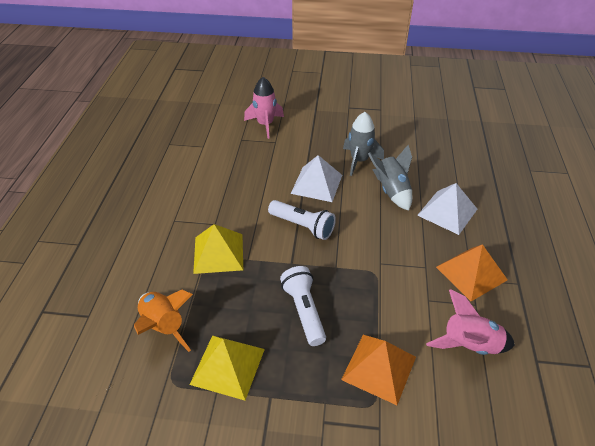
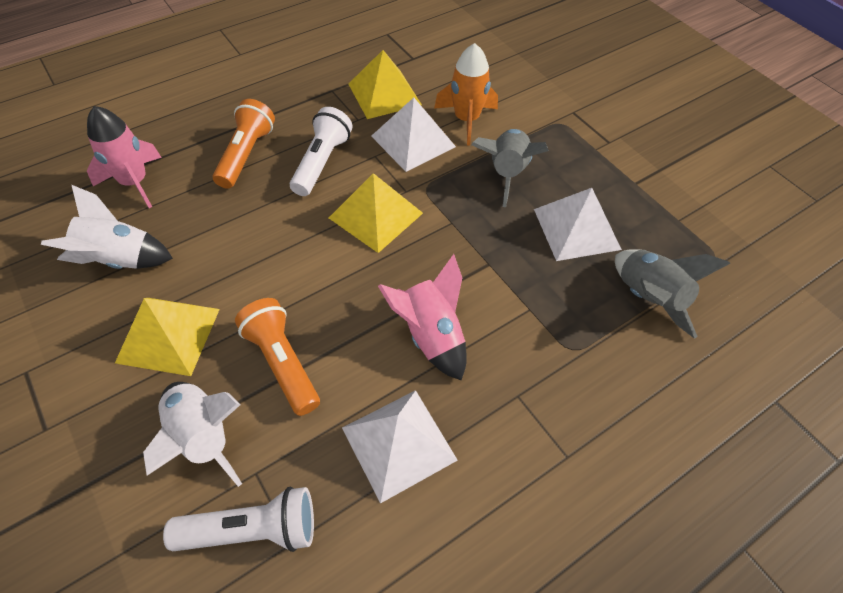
orange flashlight: 0 -> 2
orange pyramid: 2 -> 0
white pyramid: 2 -> 3
white rocket: 0 -> 2
yellow pyramid: 2 -> 3

